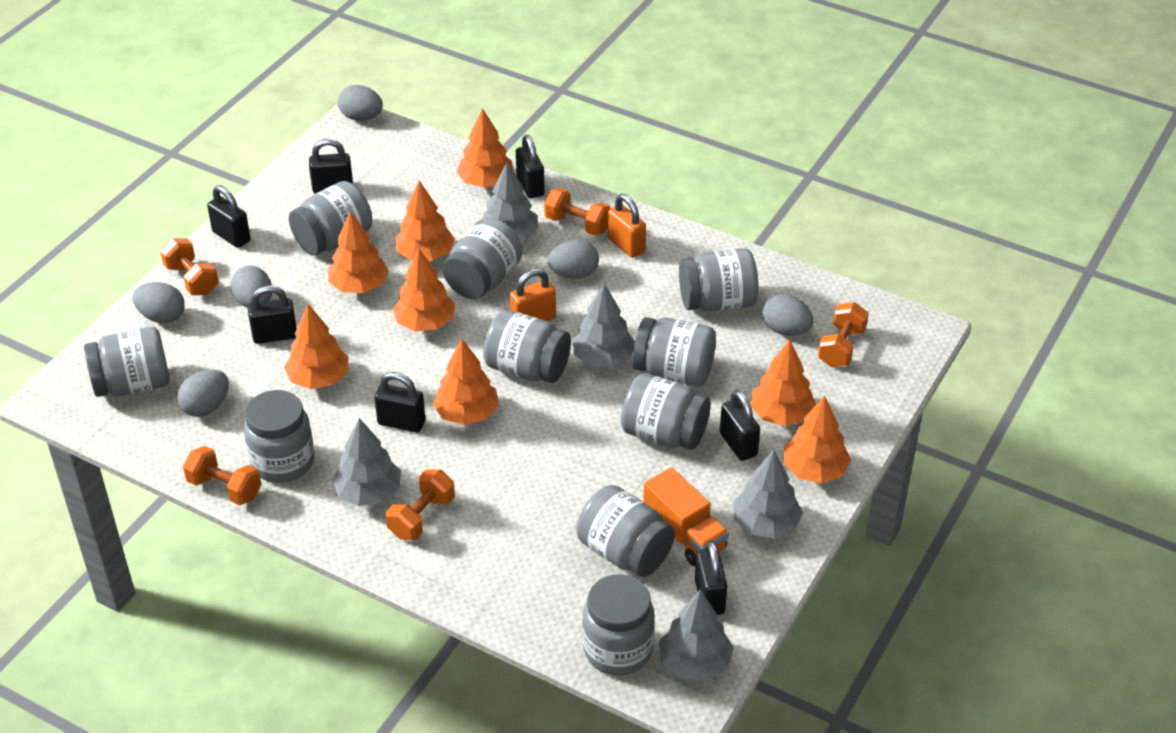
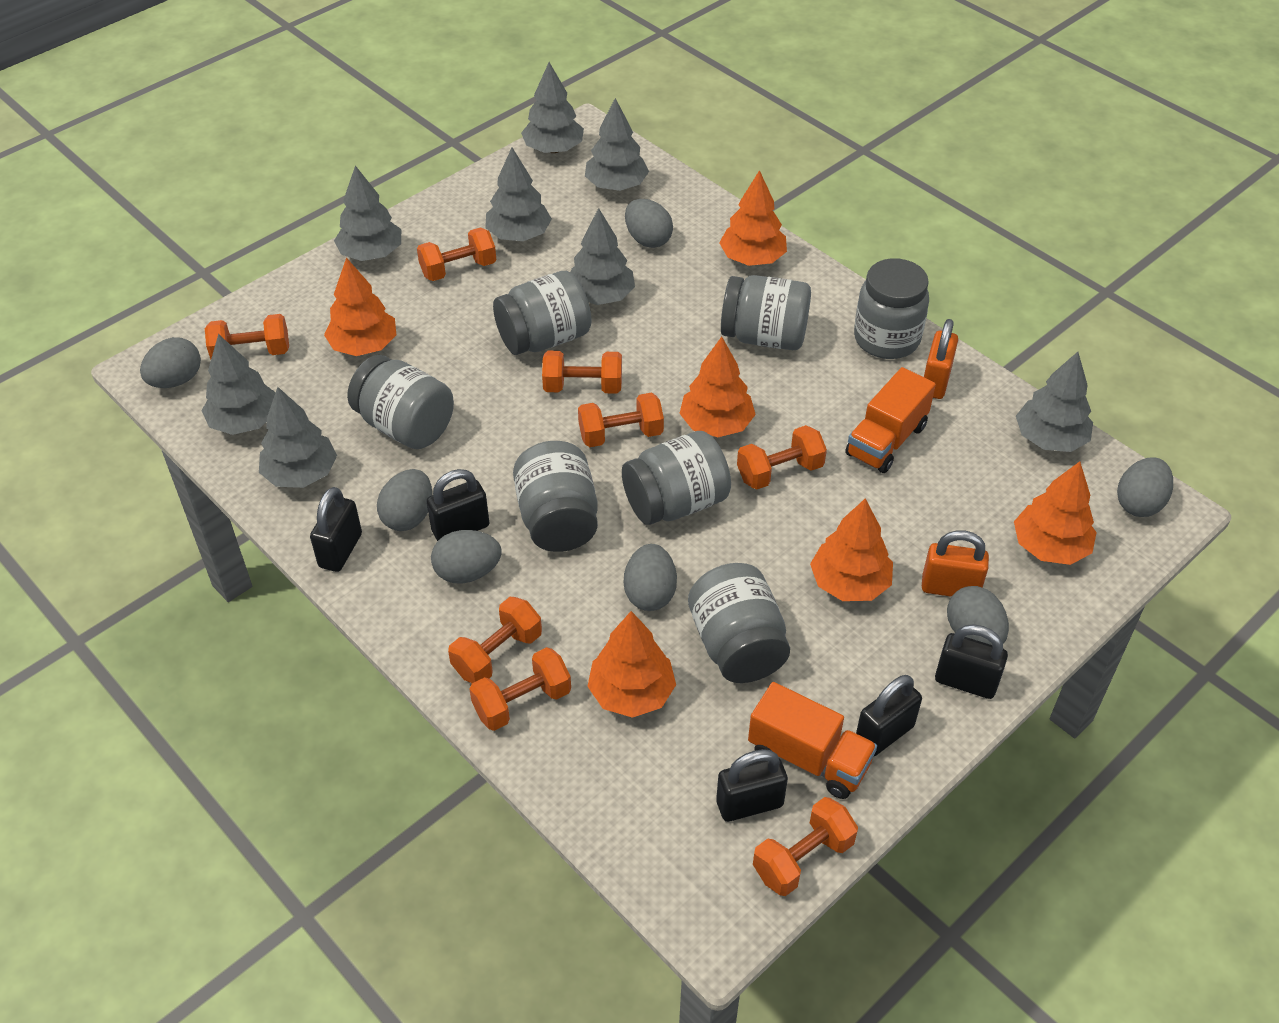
black padlock: 7 -> 5
grey egg: 6 -> 7
grey jar: 10 -> 7
grey tree: 5 -> 8
orange dumbbell: 5 -> 8
orange tree: 8 -> 6
orange truck: 1 -> 2

